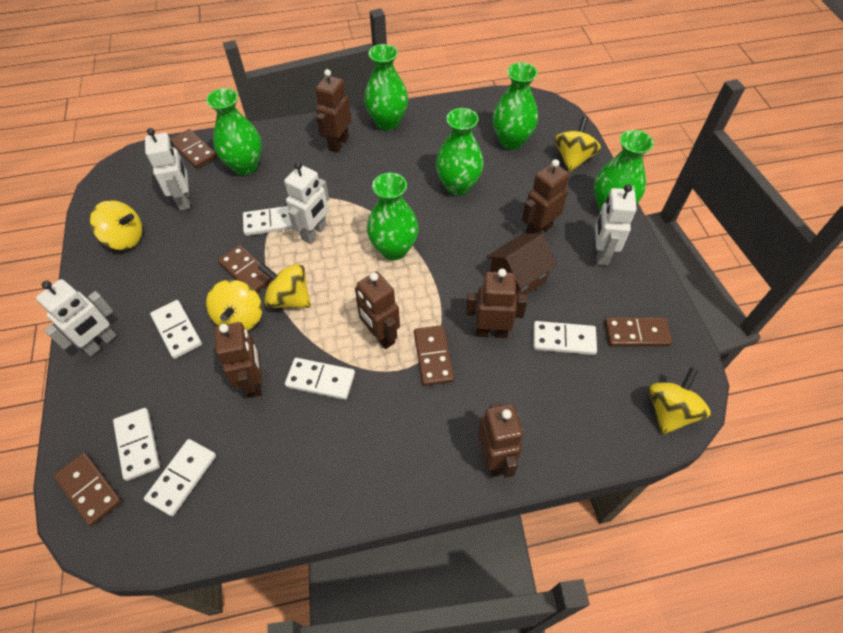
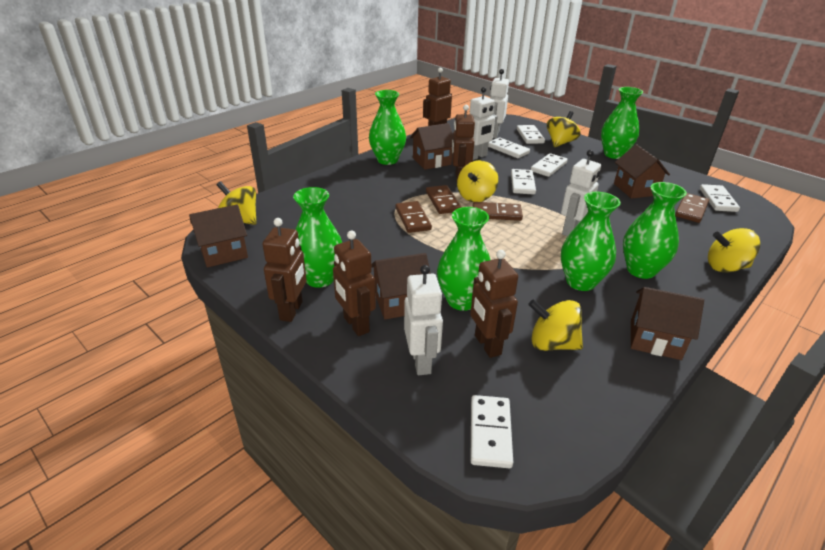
brown domino: 5 -> 4
brown house: 1 -> 5
brown robot: 6 -> 5

